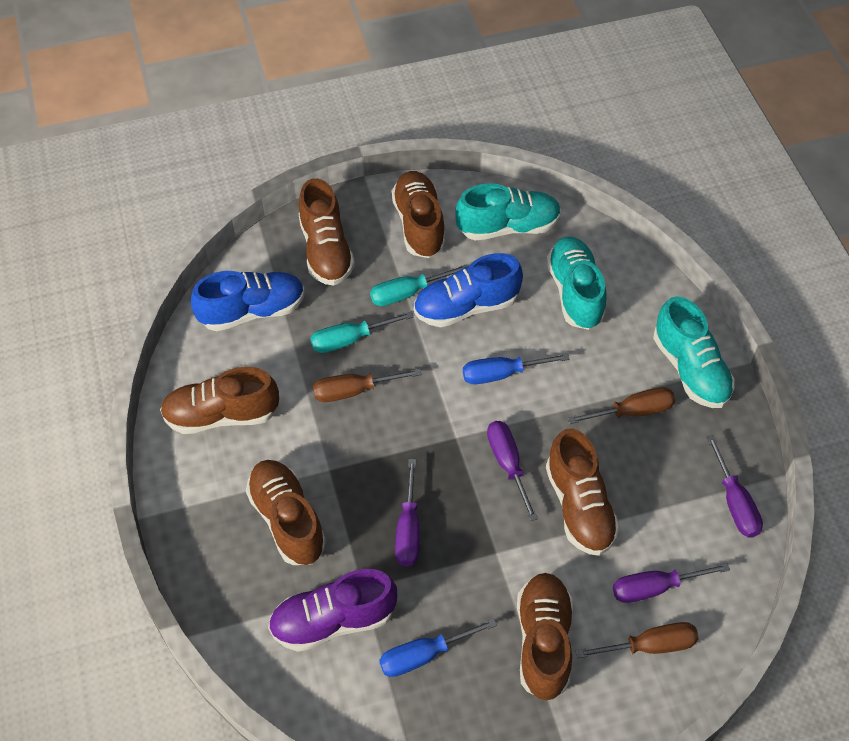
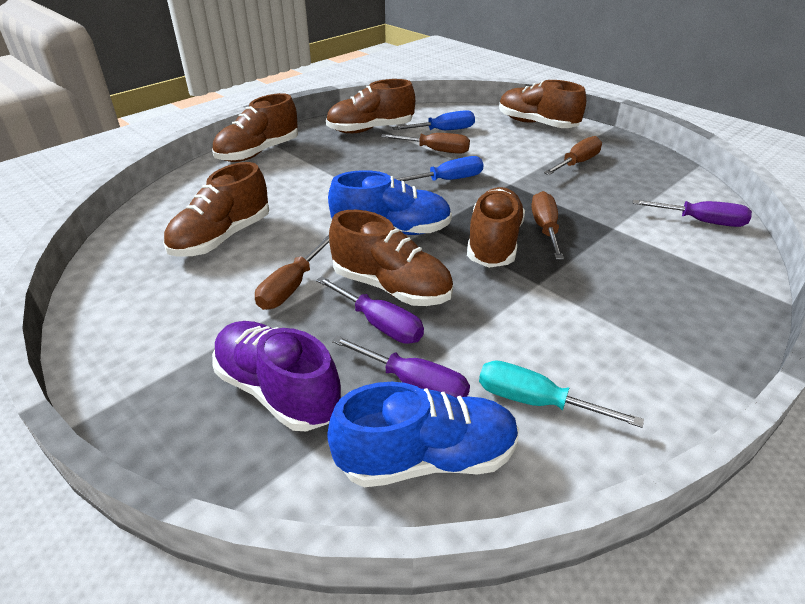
brown screwdriver: 3 -> 4
purple screwdriver: 4 -> 3
turquoise screwdriver: 2 -> 1
turquoise shoe: 3 -> 0

